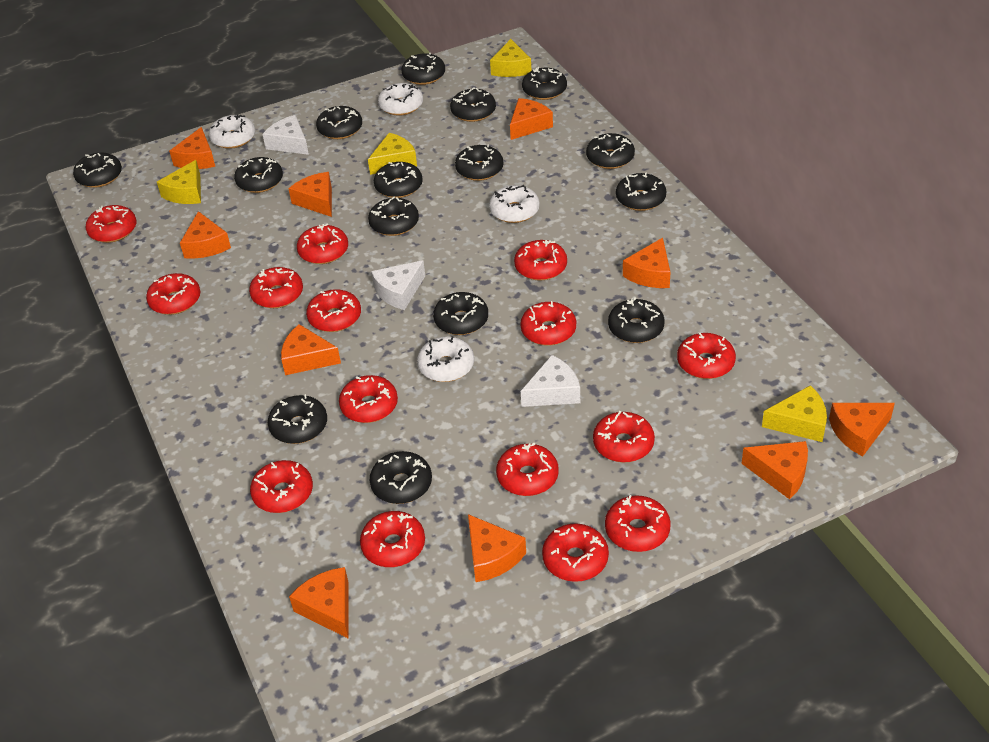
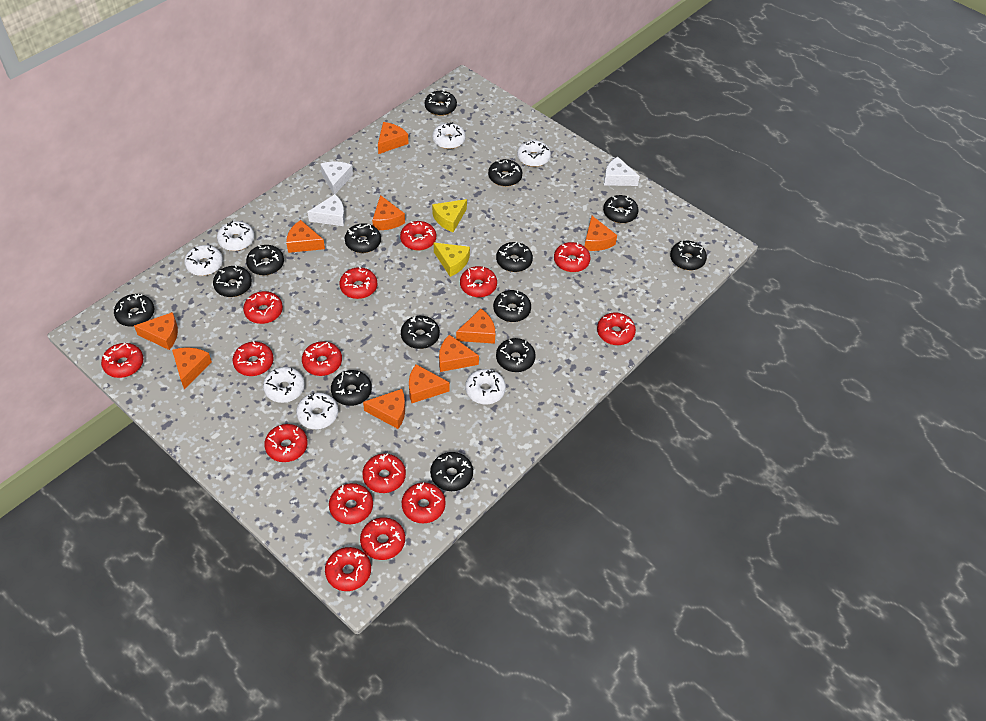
black donut: 15 -> 14
white donut: 4 -> 7
yellow cheese: 4 -> 2

